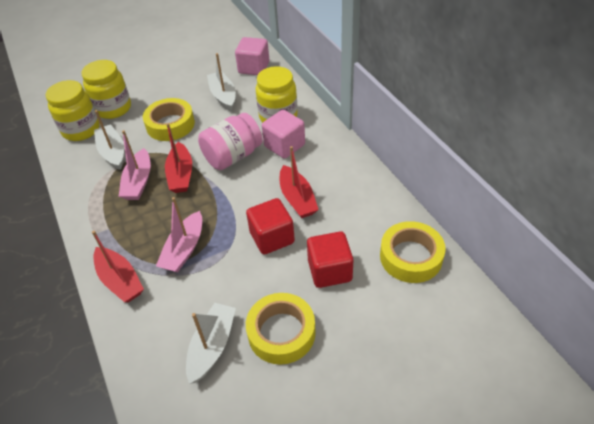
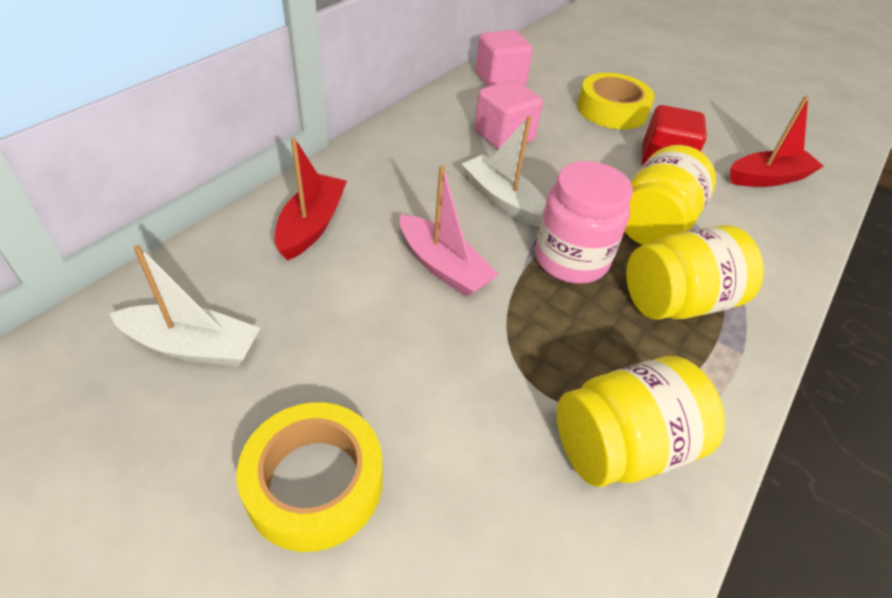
pink boat: 2 -> 1
red boat: 3 -> 2
red cube: 2 -> 1
white boat: 3 -> 2
yellow tape: 3 -> 2

